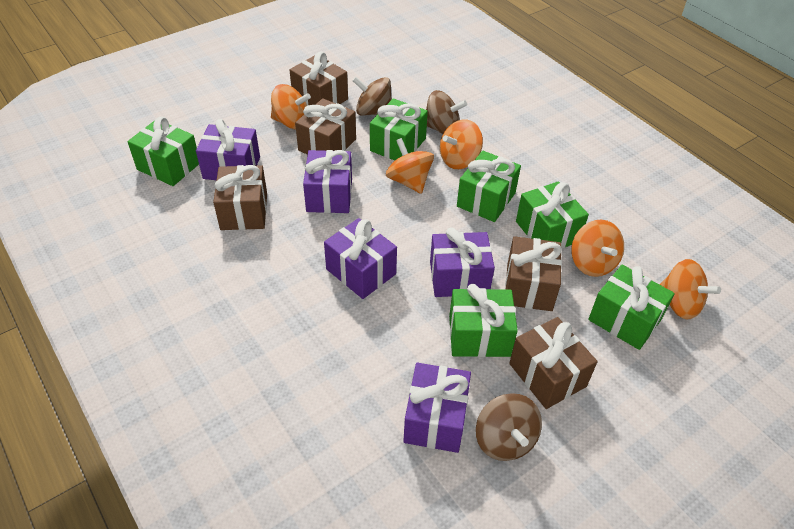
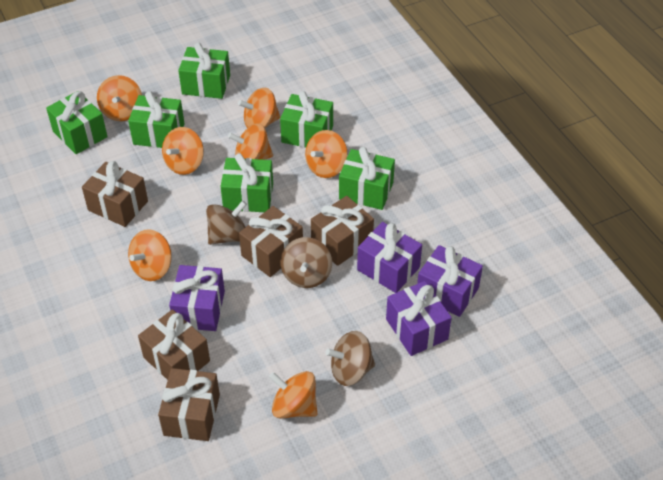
orange spinning top: 5 -> 7
purple gift: 5 -> 4

